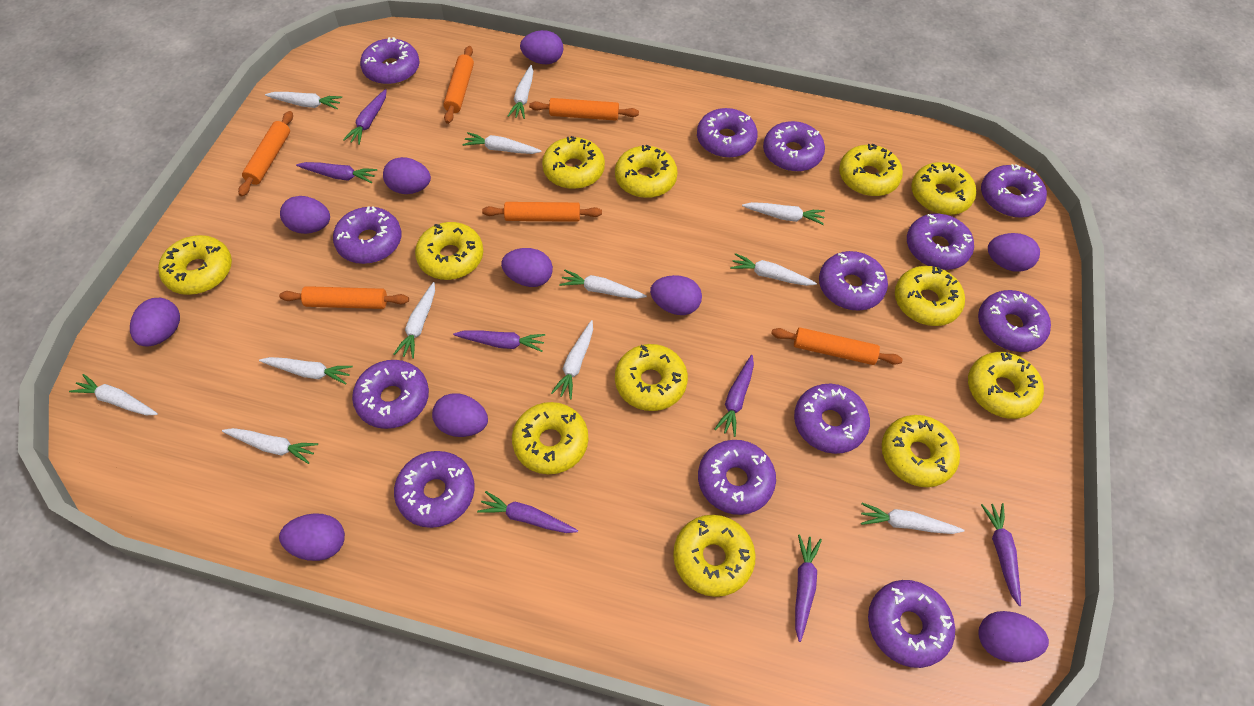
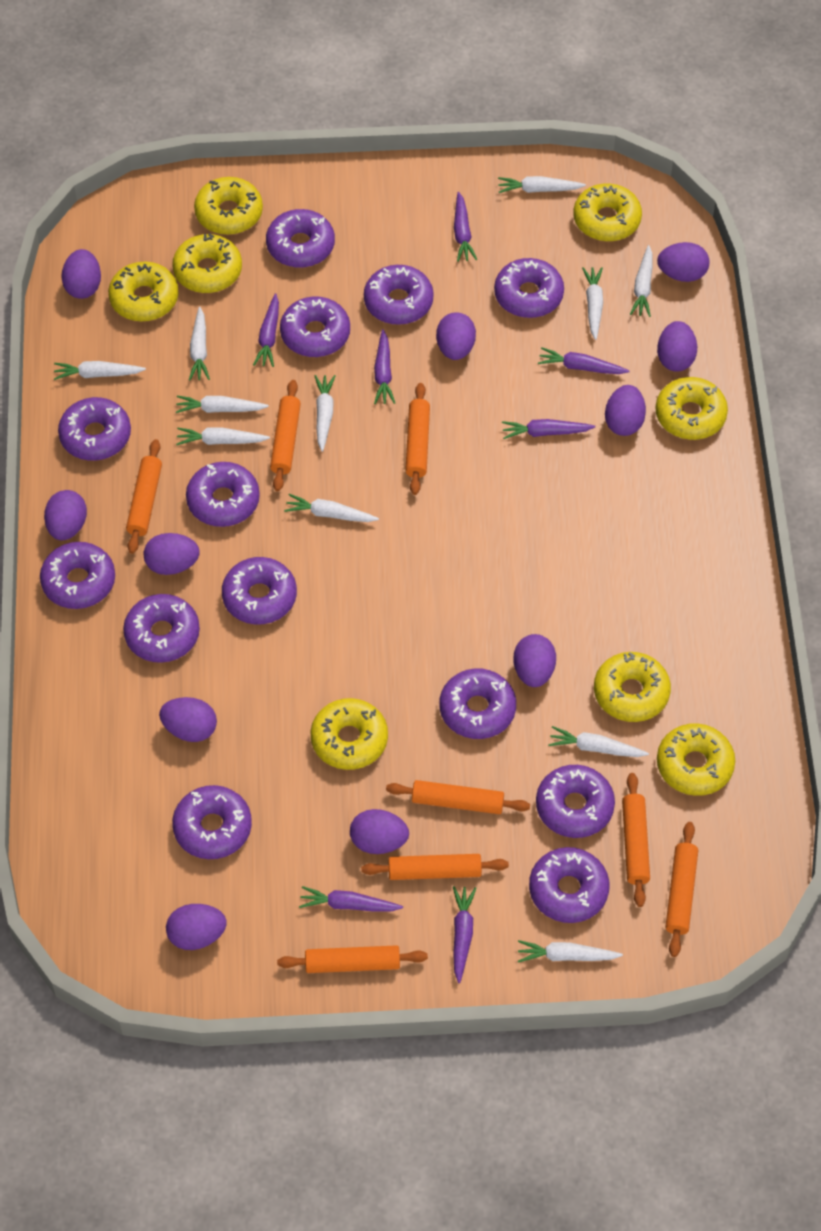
orange rolling pin: 6 -> 8
purple egg: 10 -> 11
white carrot: 12 -> 11
yellow donut: 12 -> 8

